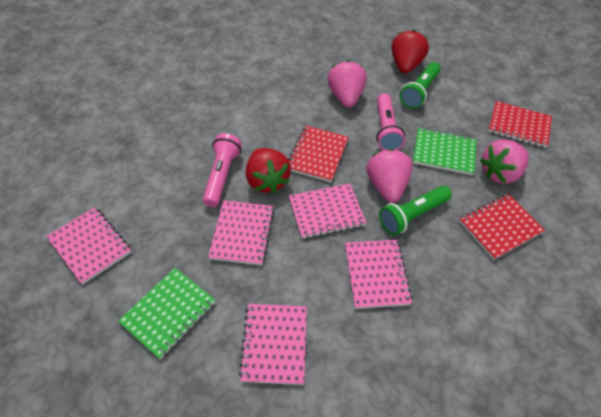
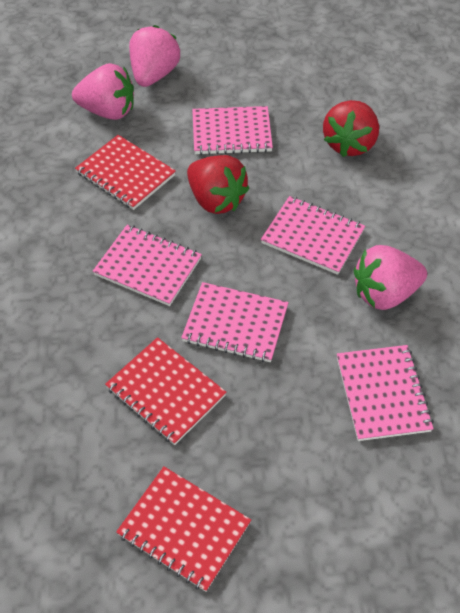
green flashlight: 2 -> 0
green notebook: 2 -> 0
pink flashlight: 2 -> 0

